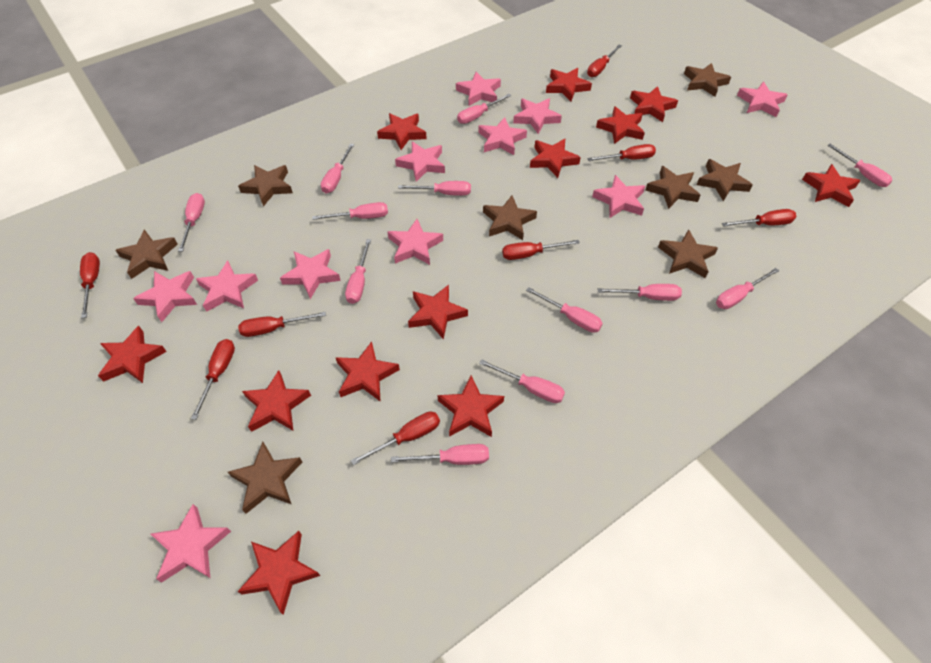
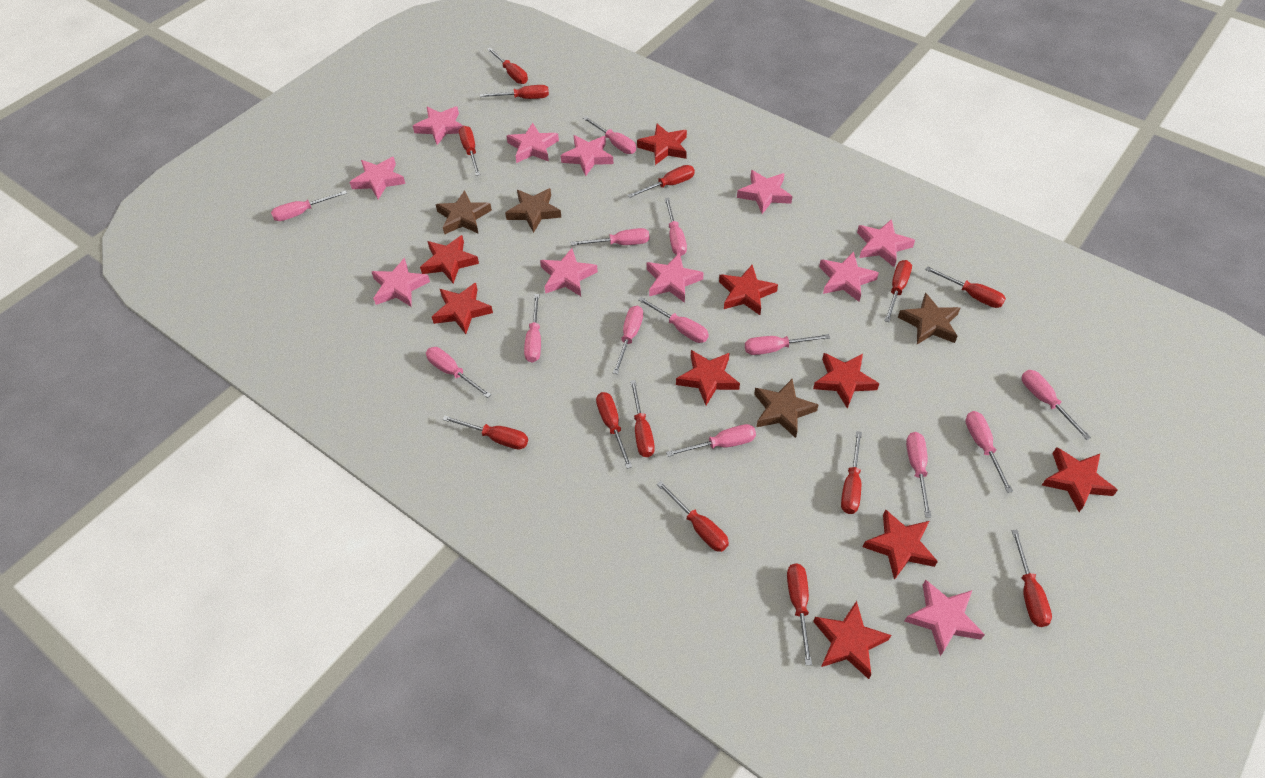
brown star: 8 -> 4
pink screwdriver: 12 -> 13
red screwdriver: 8 -> 13
red star: 12 -> 9

